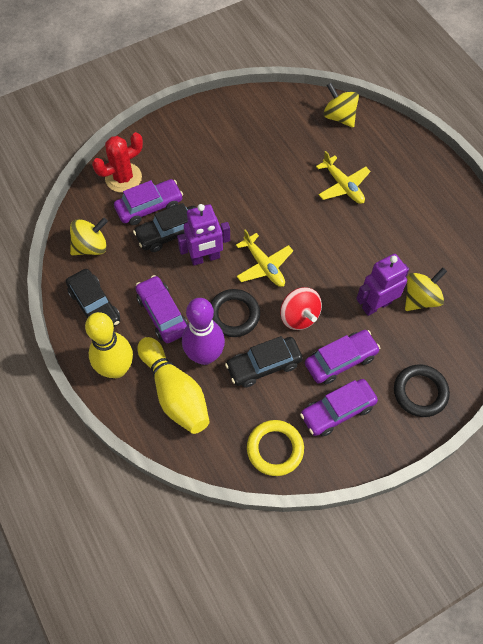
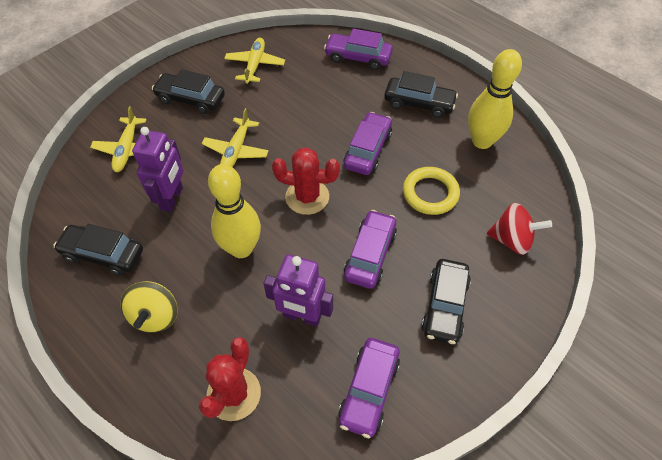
black car: 3 -> 4
black ring: 2 -> 0
purple bowling pin: 1 -> 0
red cactus: 1 -> 2
yellow plane: 2 -> 3
yellow spinning top: 3 -> 1

